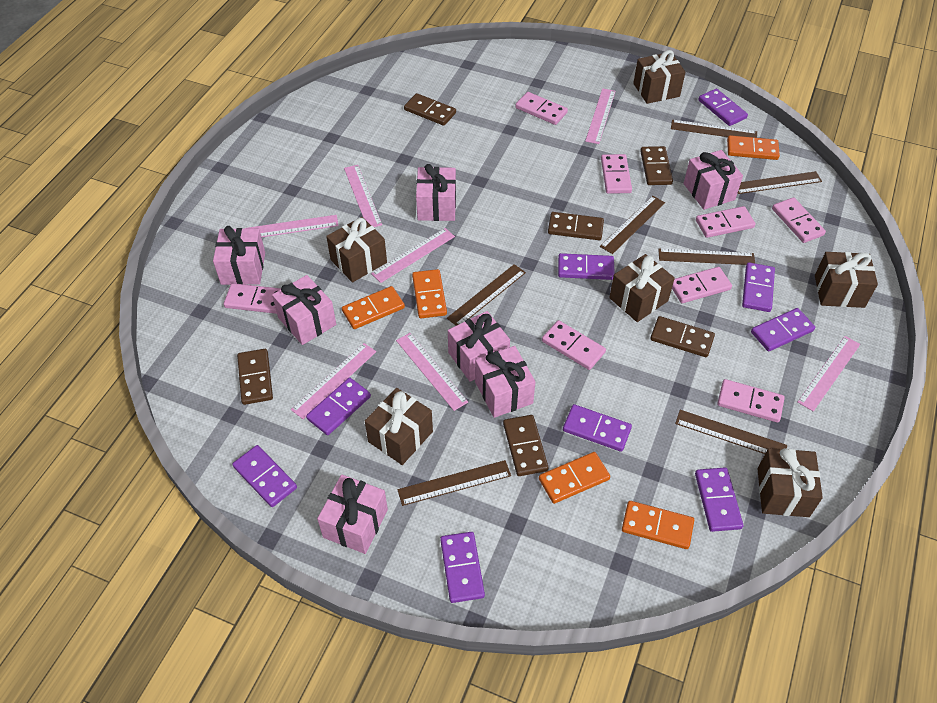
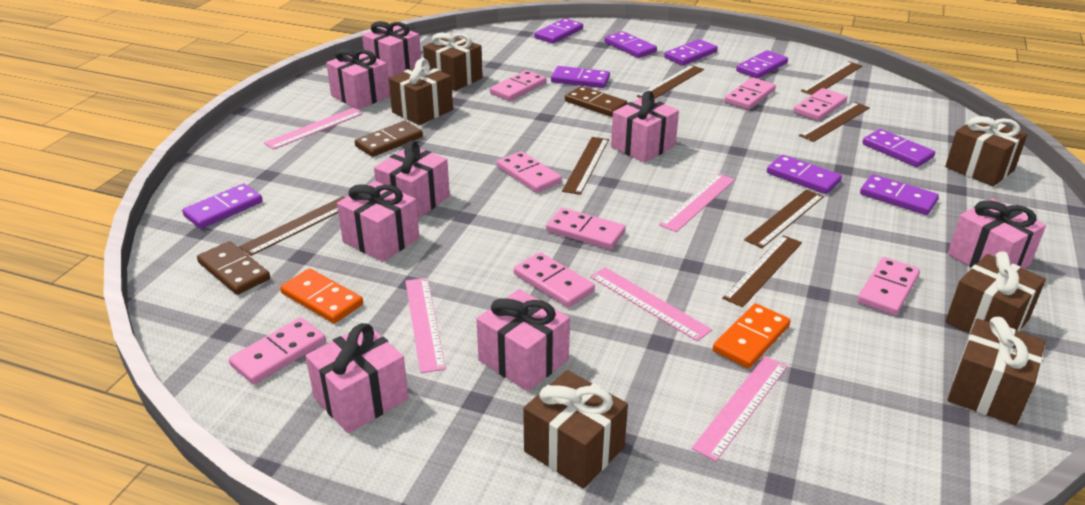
brown domino: 6 -> 3
orange domino: 5 -> 2
pink gift: 7 -> 8
pink ruler: 7 -> 5

